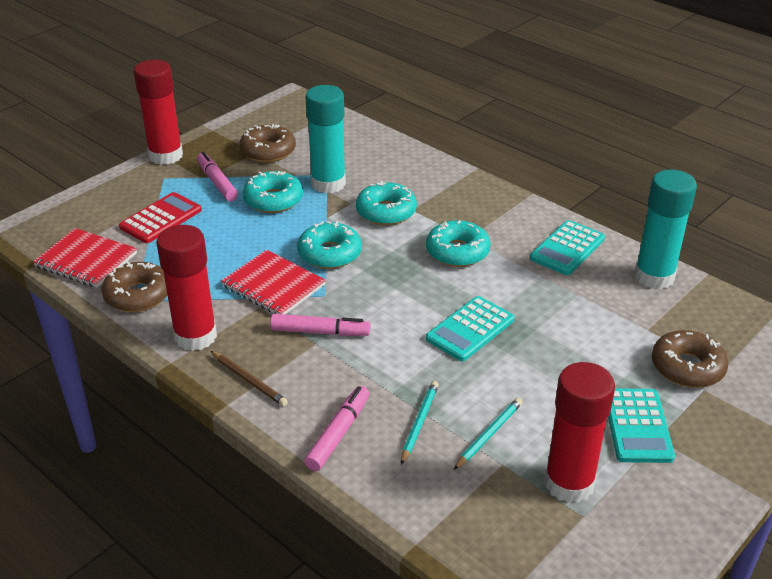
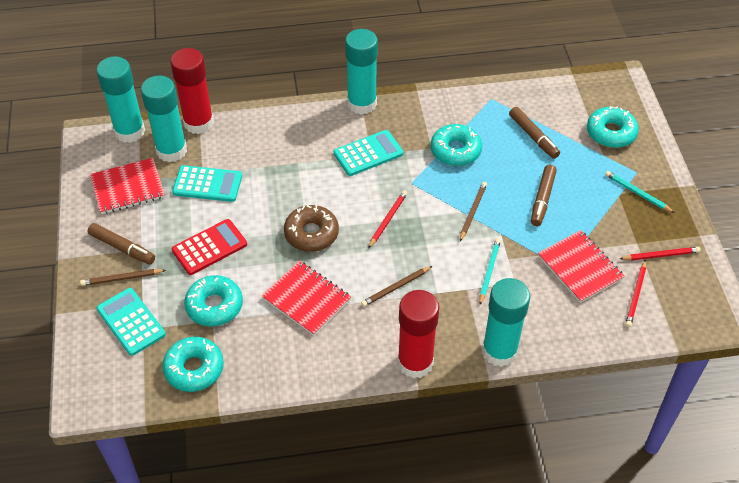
brown donut: 3 -> 1
brown marker: 0 -> 3
brown pencil: 1 -> 3
pink marker: 3 -> 0
red glue stick: 3 -> 2
red notebook: 2 -> 3
red pencil: 0 -> 3
turquoise glue stick: 2 -> 4

